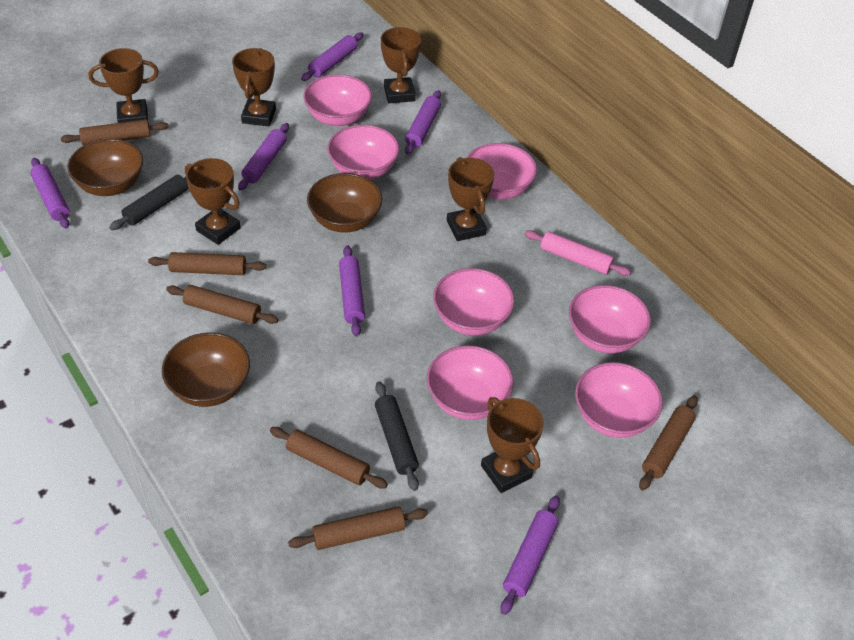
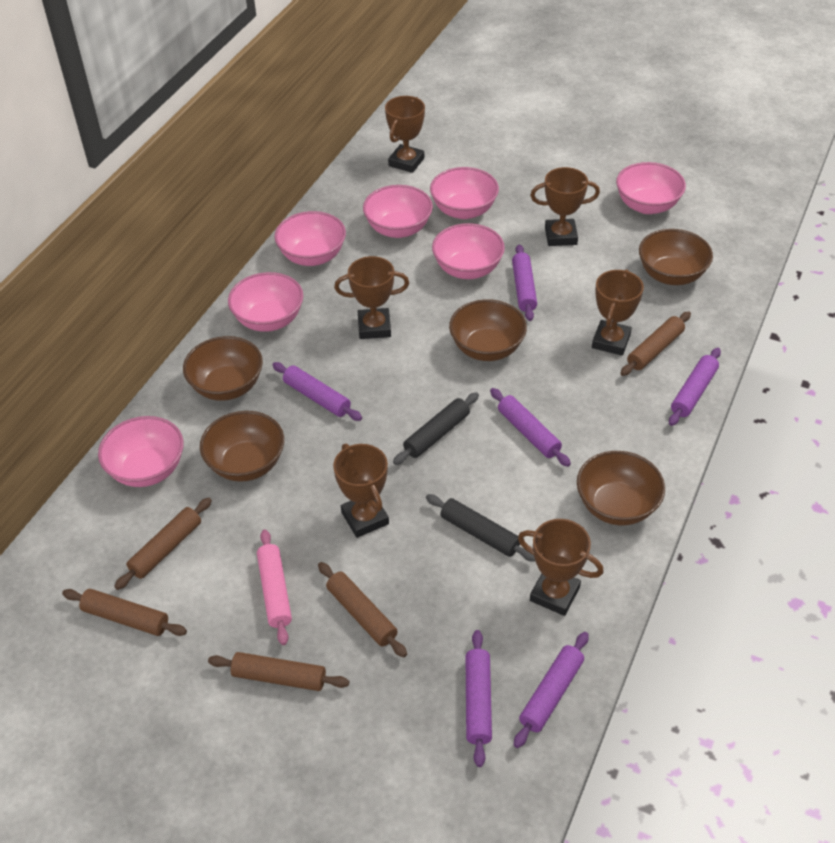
brown bowl: 3 -> 5
brown rolling pin: 6 -> 5

